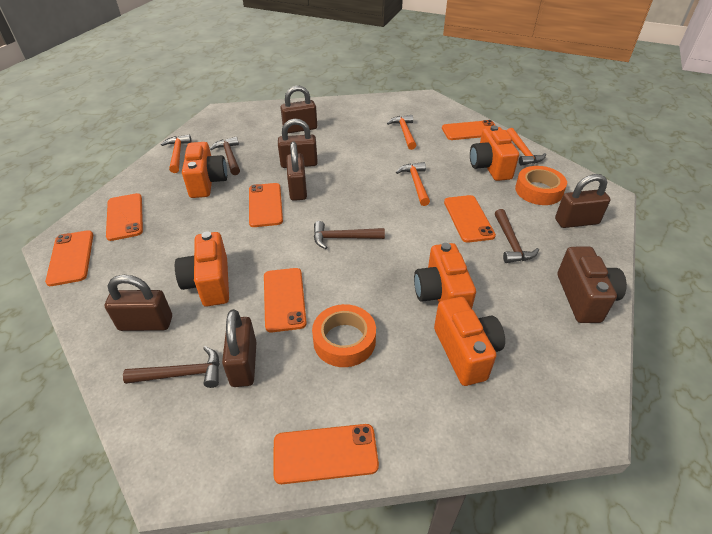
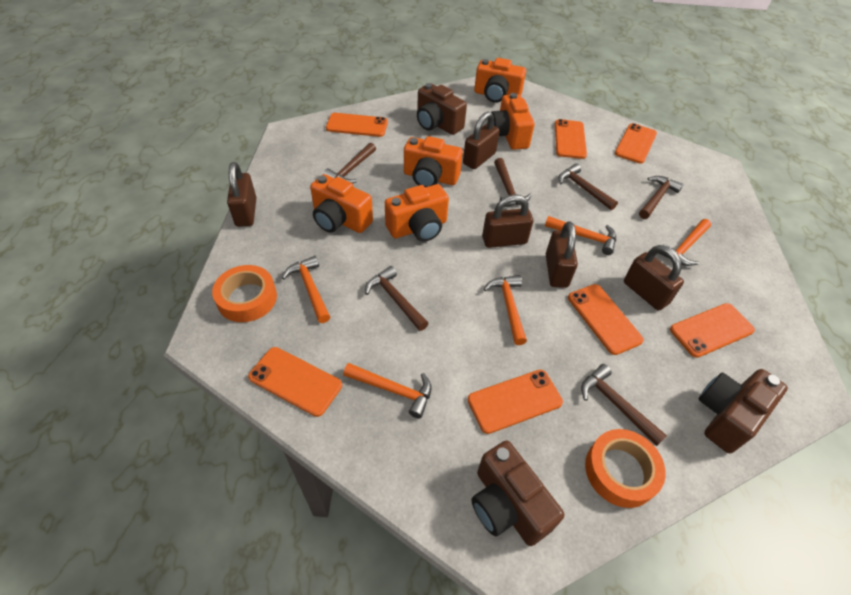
brown camera: 1 -> 3
brown hammer: 4 -> 6
brown padlock: 6 -> 5
orange hammer: 4 -> 5

